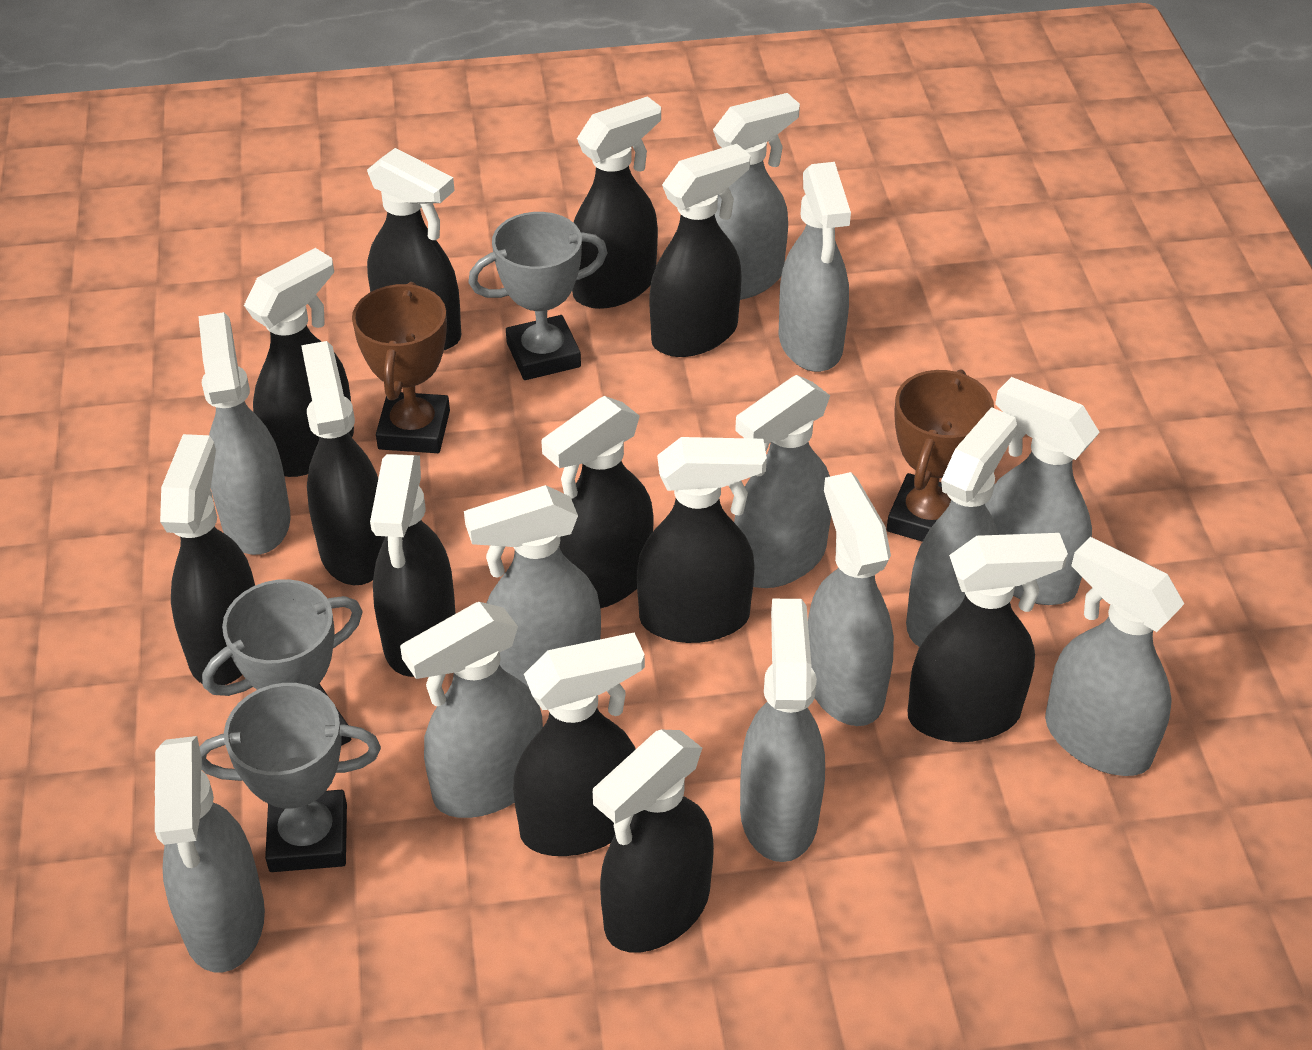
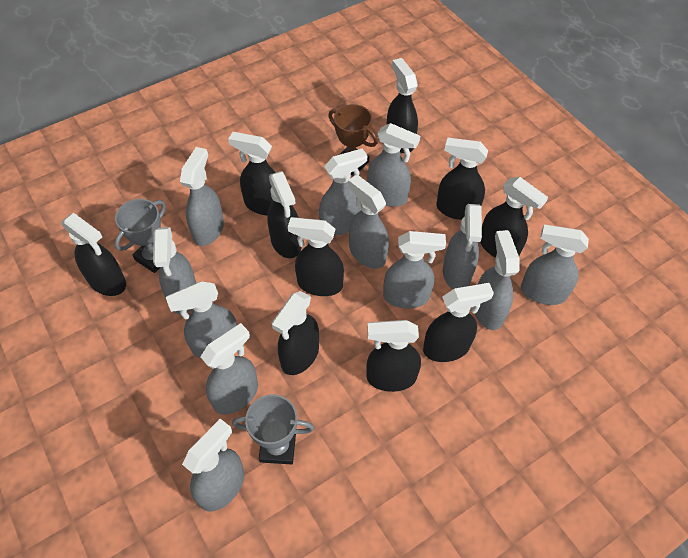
black spray bottle: 12 -> 10
brown trophy: 2 -> 1
grey trophy: 3 -> 2

